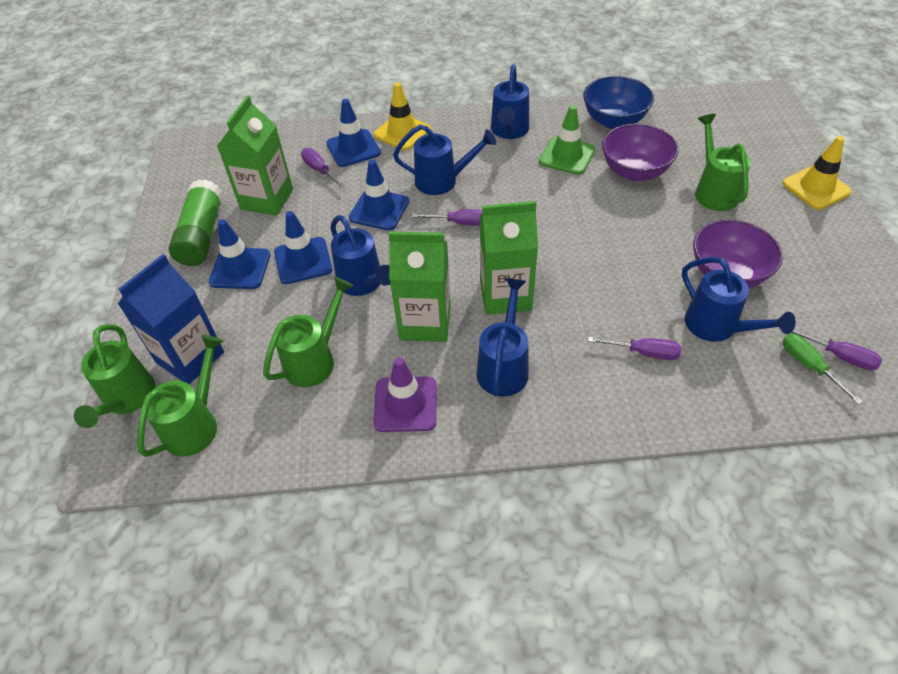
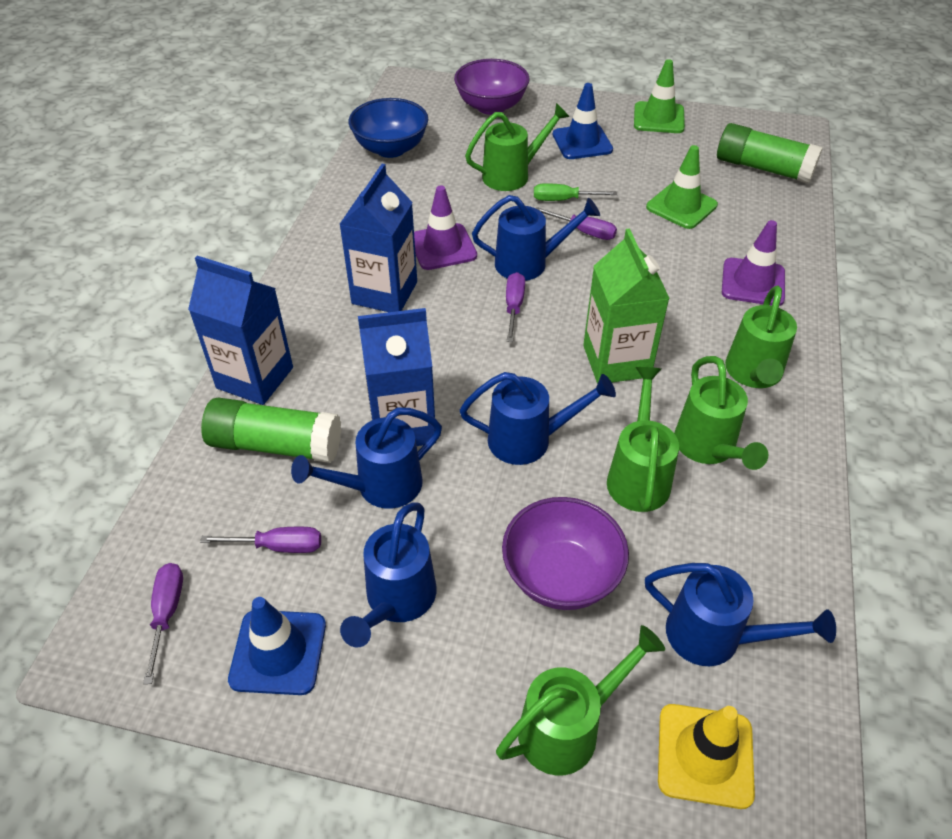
blue carton: 1 -> 3
blue traffic cone: 4 -> 2
green carton: 3 -> 1
green glue stick: 1 -> 2
green traffic cone: 1 -> 2
green watering can: 4 -> 5
purple traffic cone: 1 -> 2
yellow traffic cone: 2 -> 1

